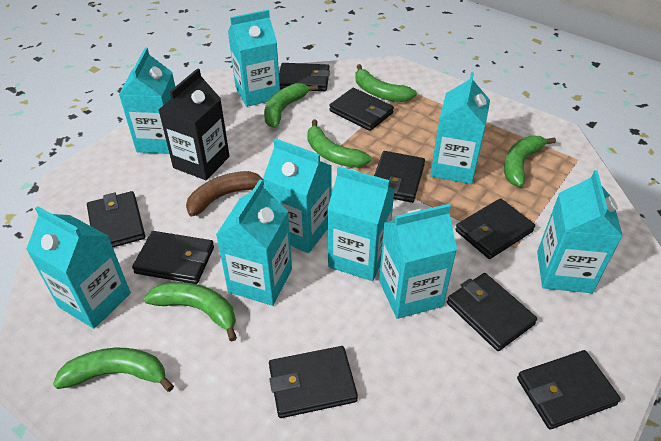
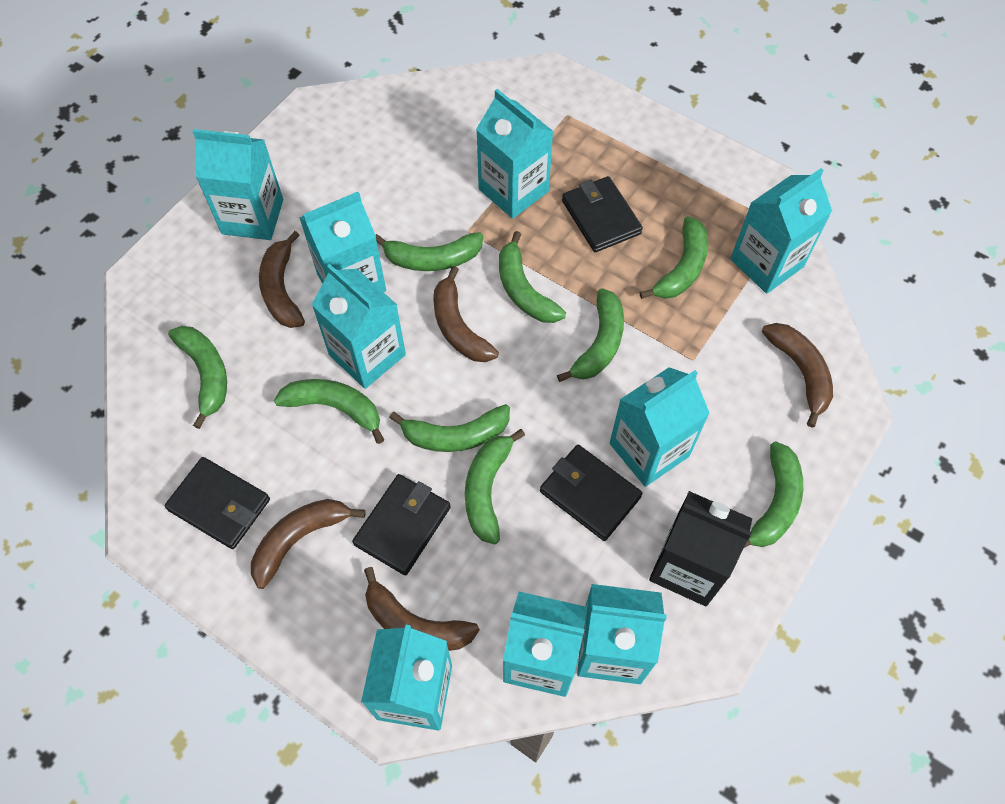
black wallet: 9 -> 4
brown banana: 1 -> 5
green banana: 6 -> 9

